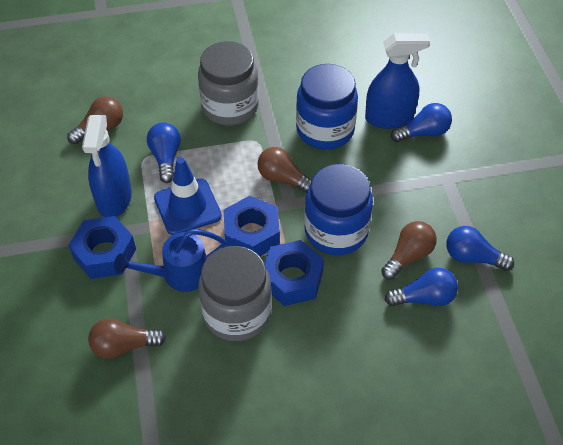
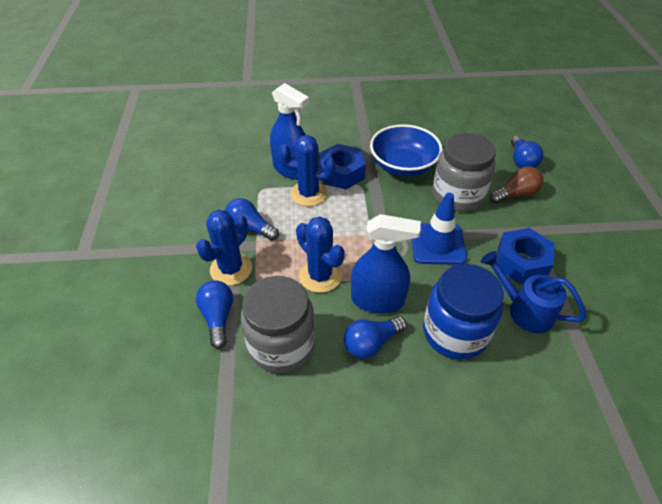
blue bowl: 0 -> 1
blue cactus: 0 -> 3
blue jar: 2 -> 1
blue nut: 3 -> 2
brown light bulb: 4 -> 1

